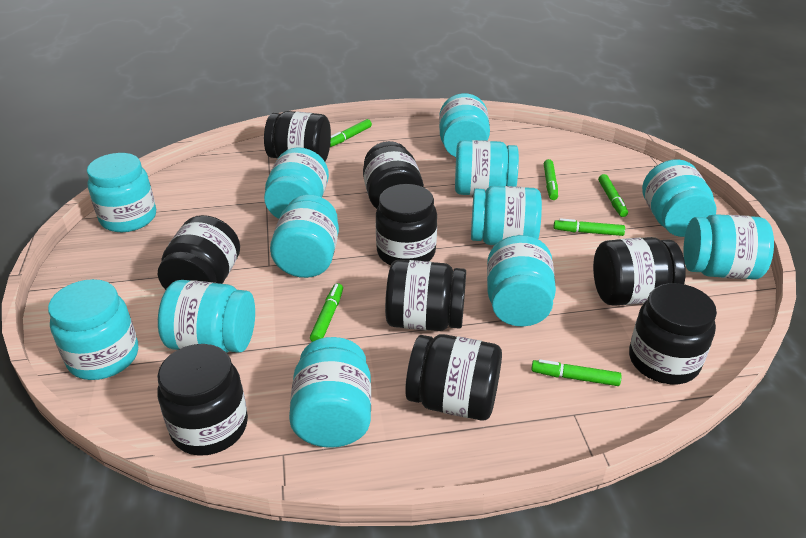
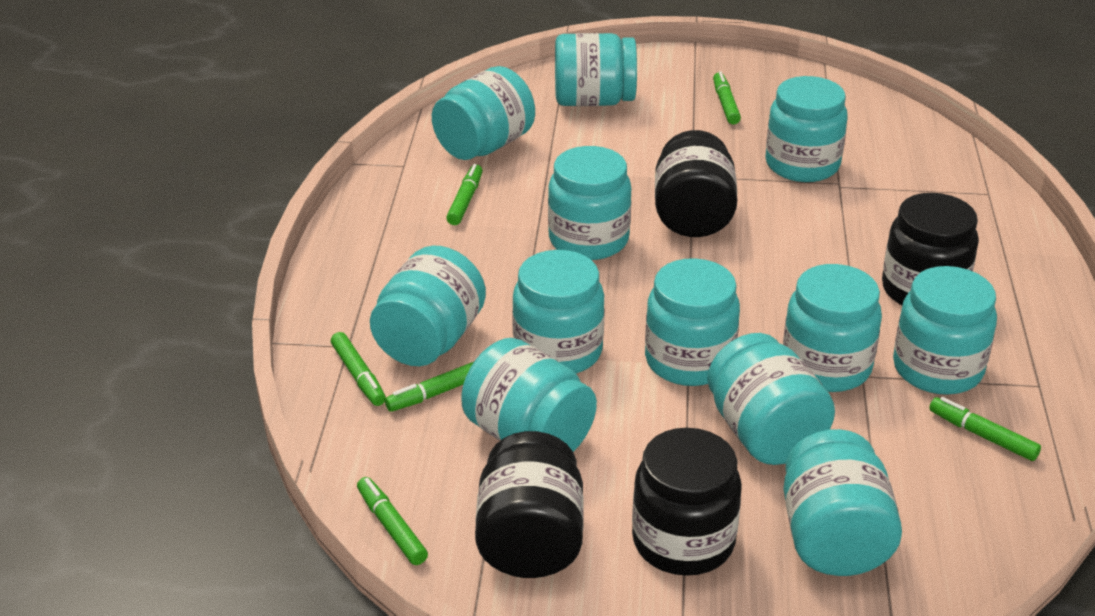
black jar: 9 -> 4

